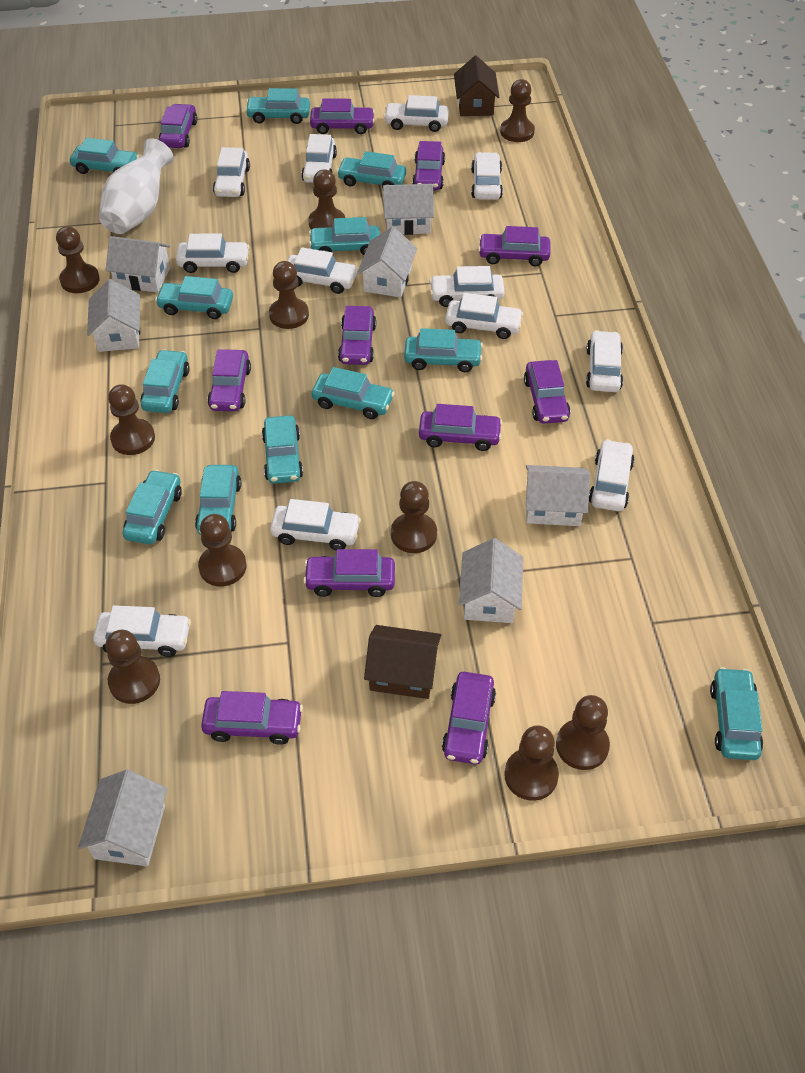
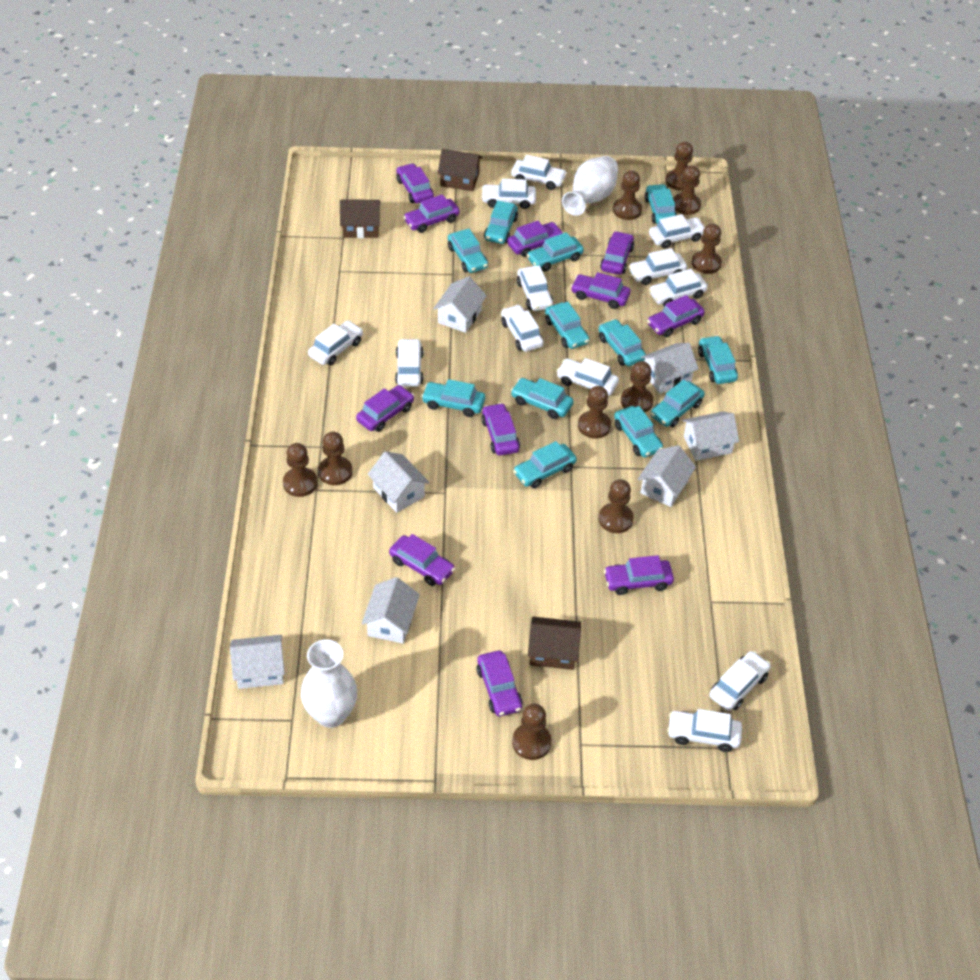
brown house: 2 -> 3
white vase: 1 -> 2

